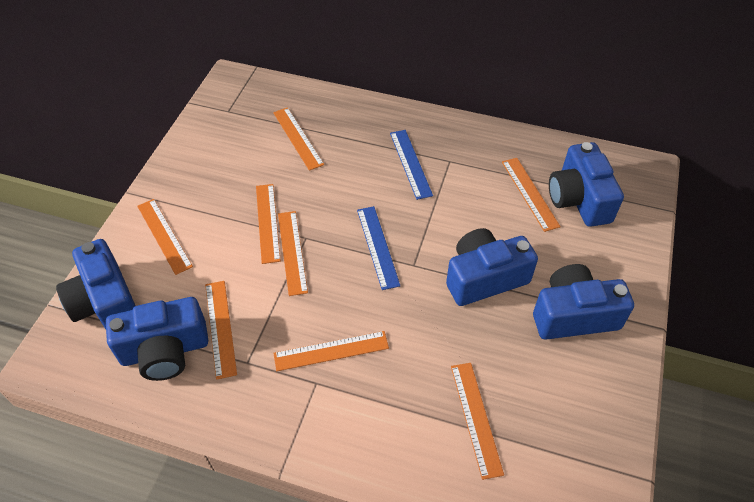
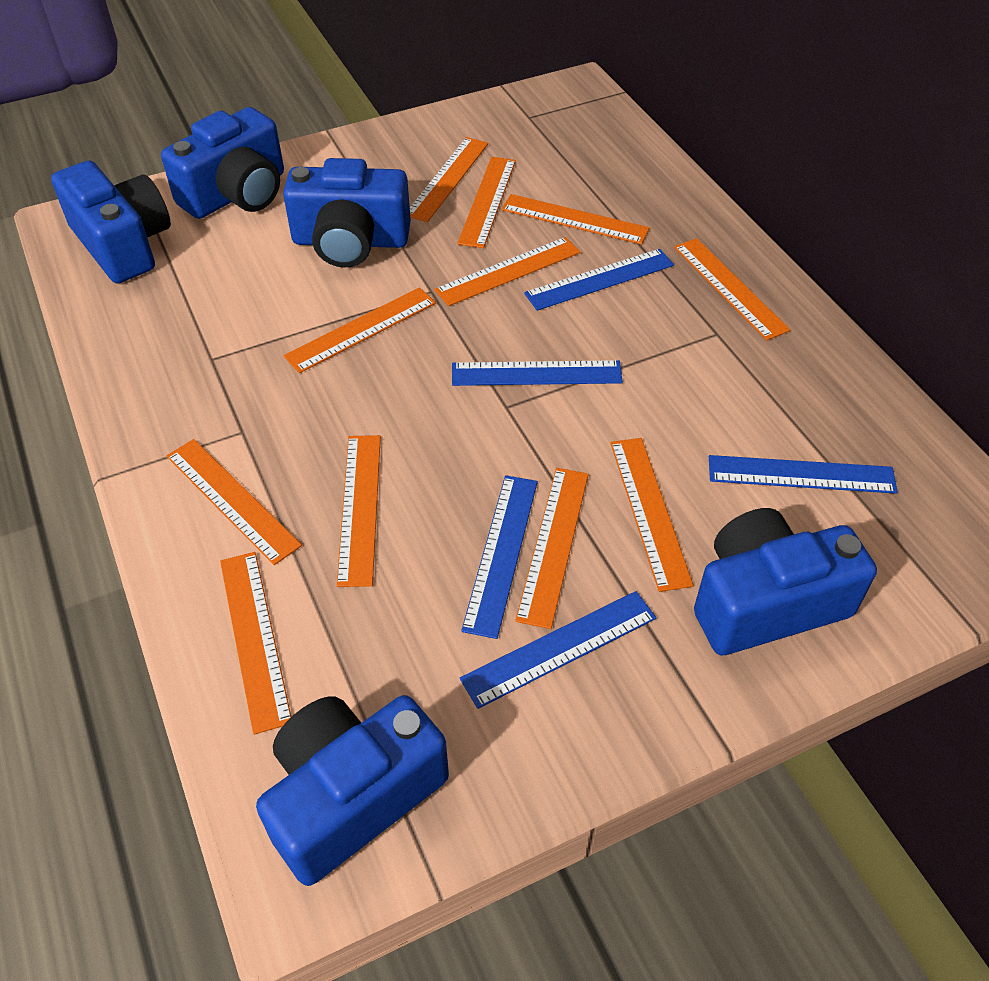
blue ruler: 2 -> 5
orange ruler: 8 -> 11

